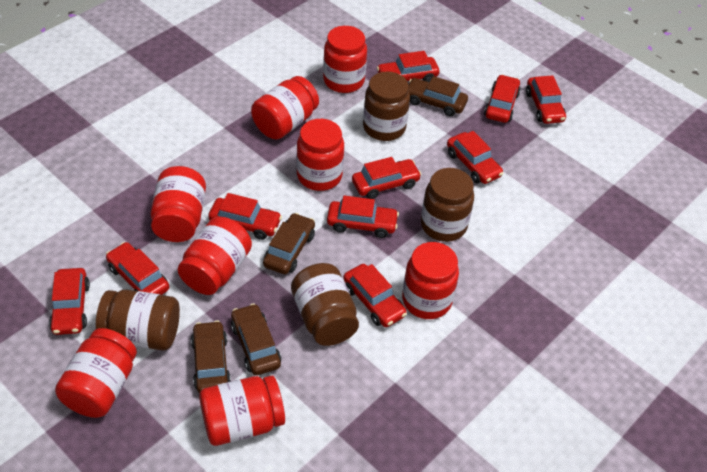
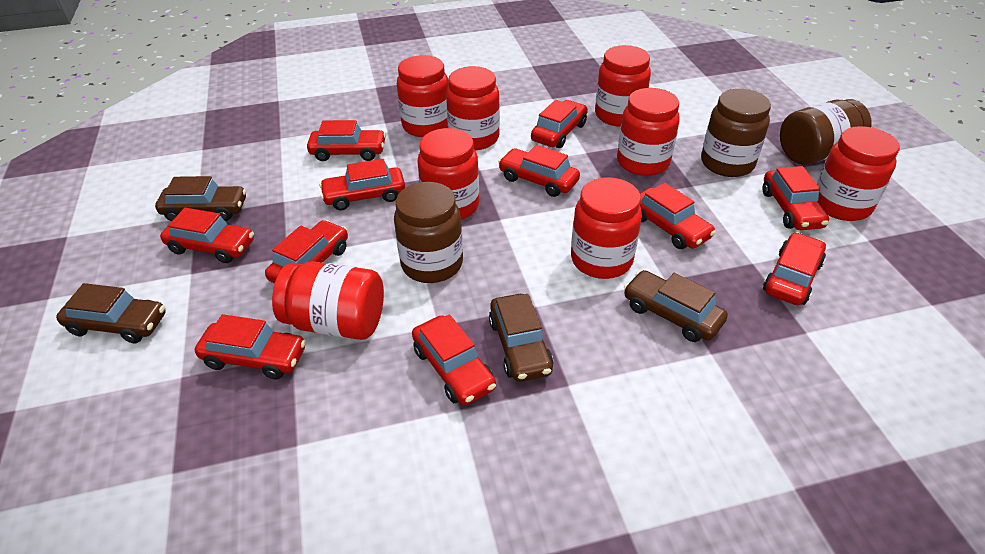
brown jar: 4 -> 3
red car: 10 -> 11

